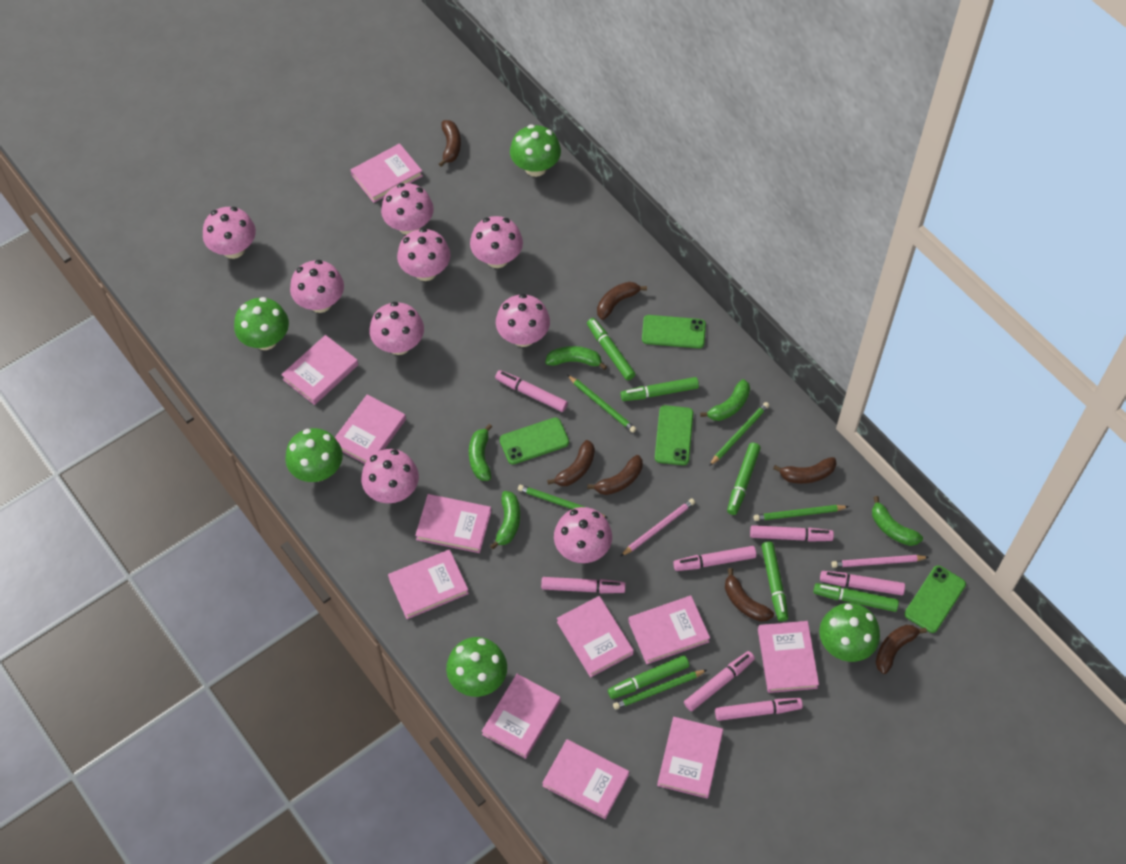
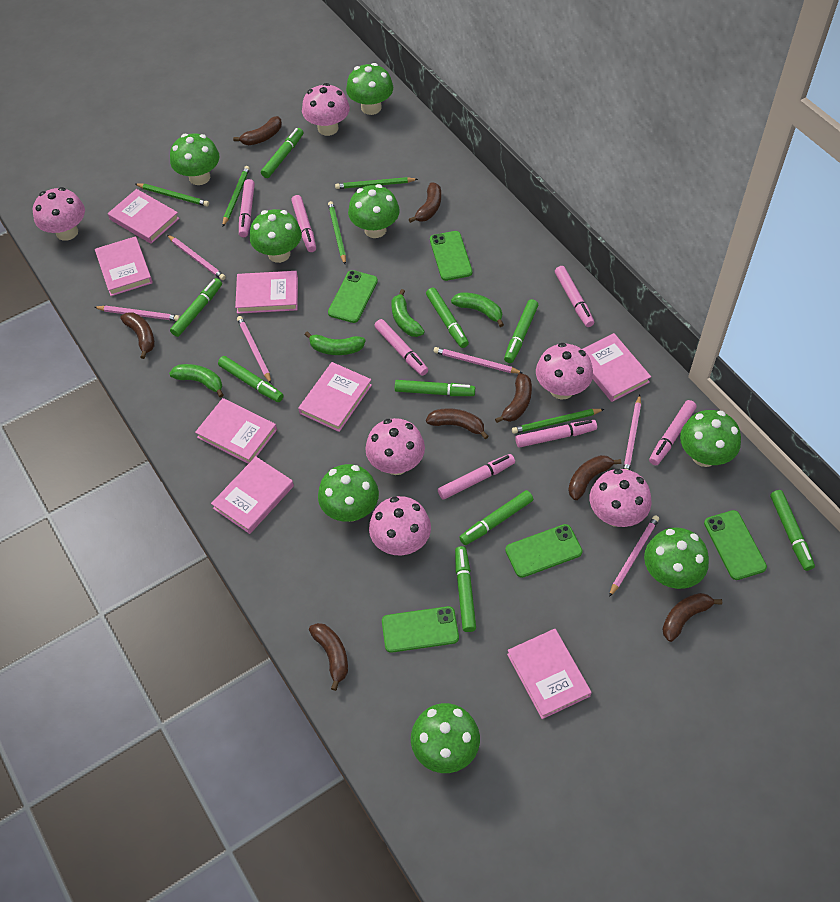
brown banana: 7 -> 8
green banana: 5 -> 4
green marker: 6 -> 9
green mushroom: 5 -> 8
green phone: 4 -> 5
pink book: 11 -> 8
pink mushroom: 9 -> 6
pink pencil: 2 -> 6

